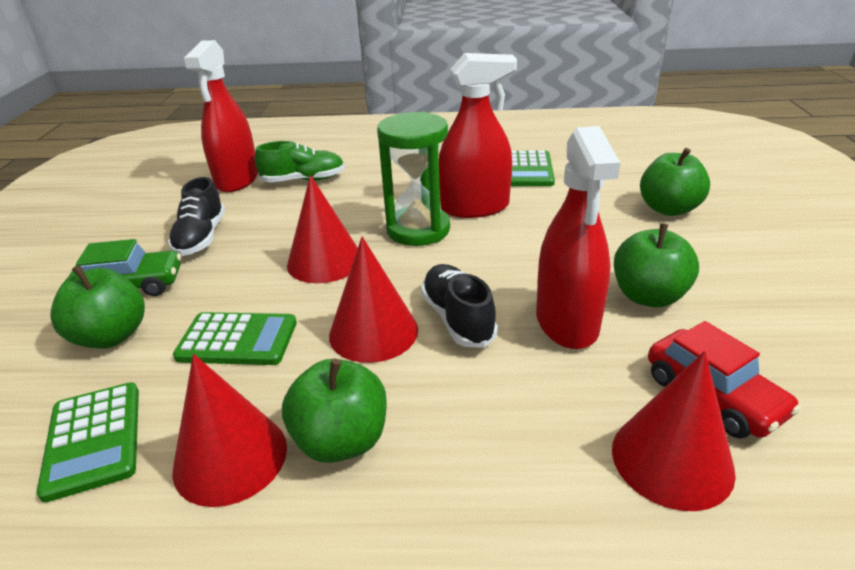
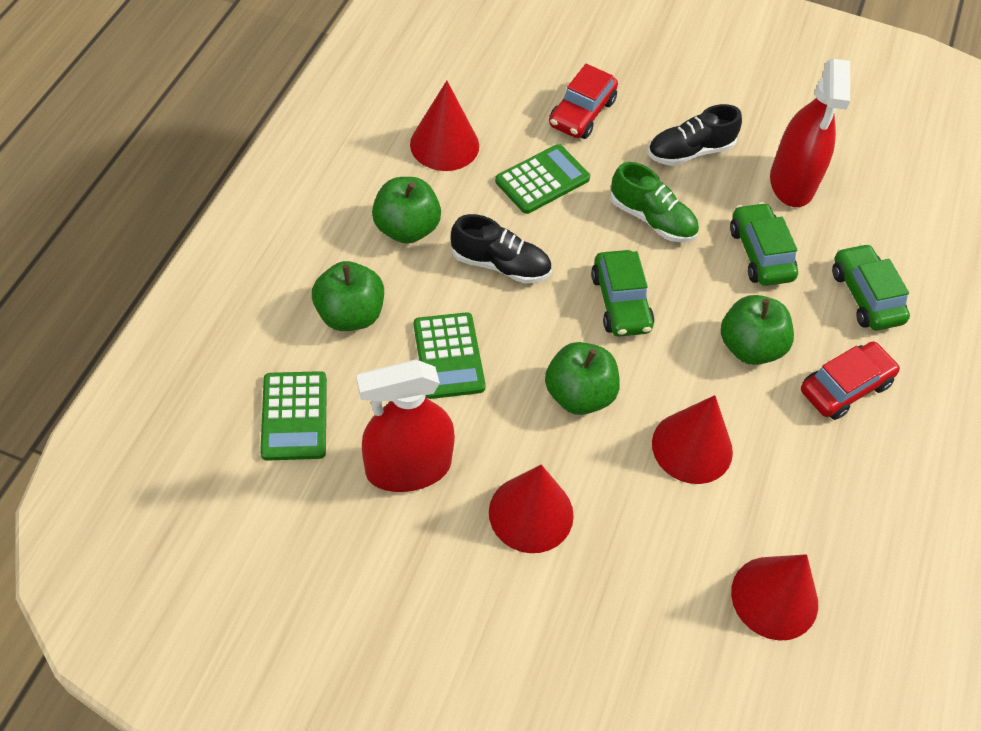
green car: 1 -> 3
green hourglass: 1 -> 0
red car: 1 -> 2
red spray bottle: 3 -> 2

